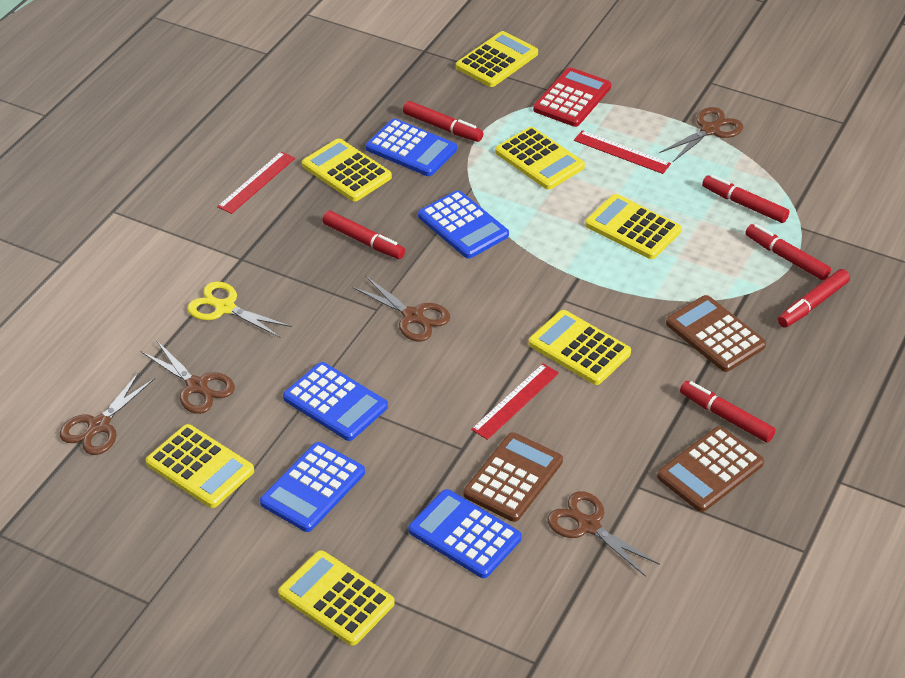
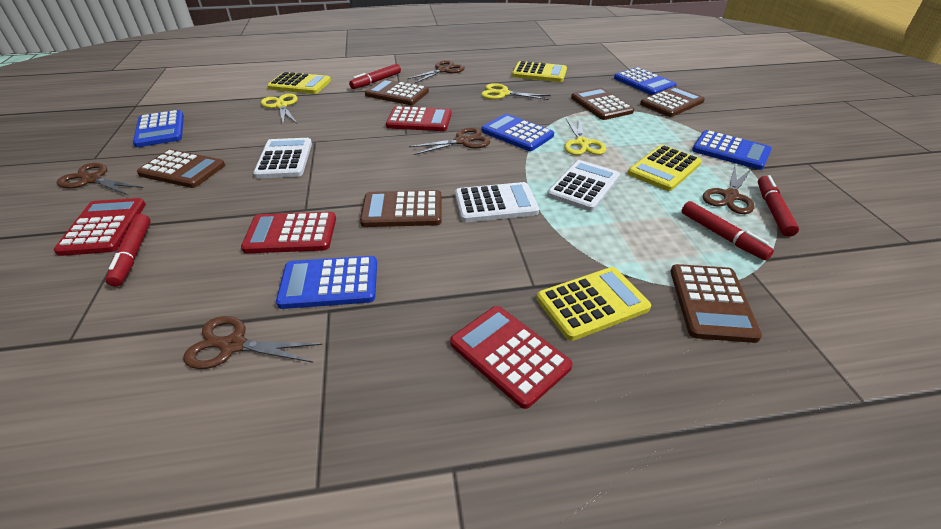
brown calculator: 3 -> 6
red calculator: 1 -> 4
red marker: 6 -> 4
red ruler: 3 -> 0
white calculator: 0 -> 3
yellow calculator: 7 -> 4
yellow scissors: 1 -> 3

